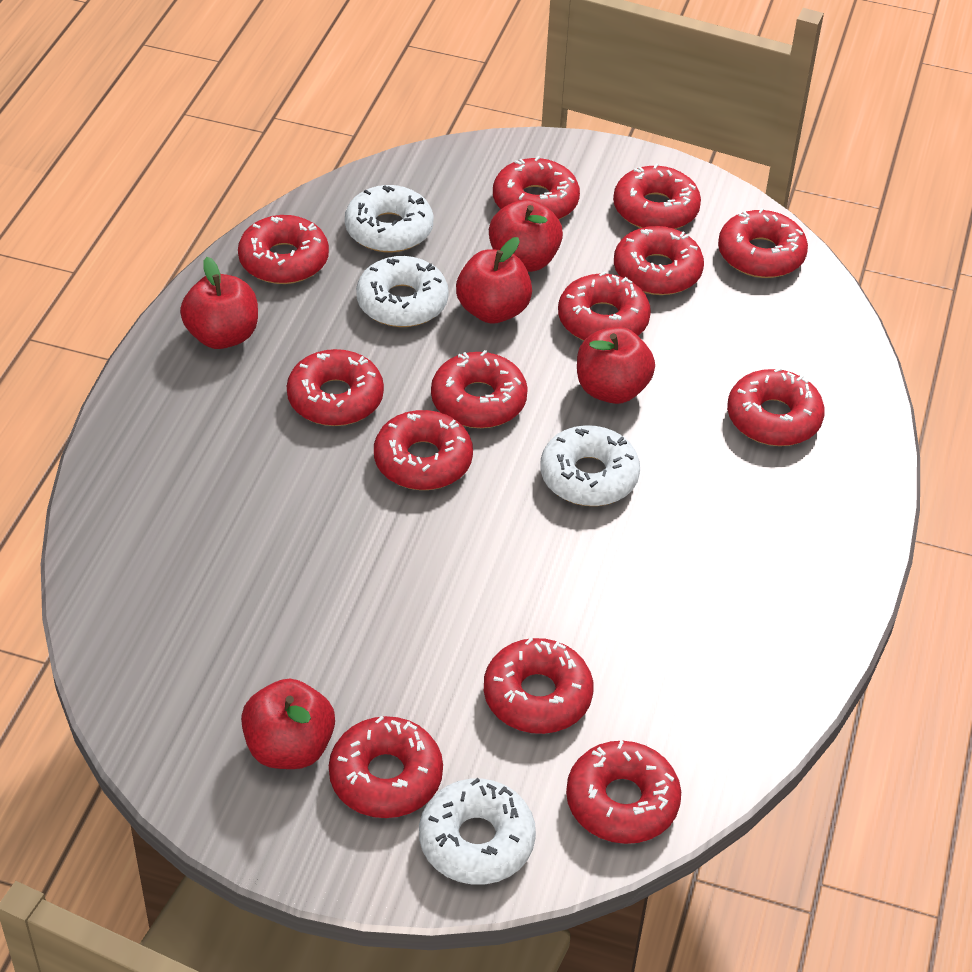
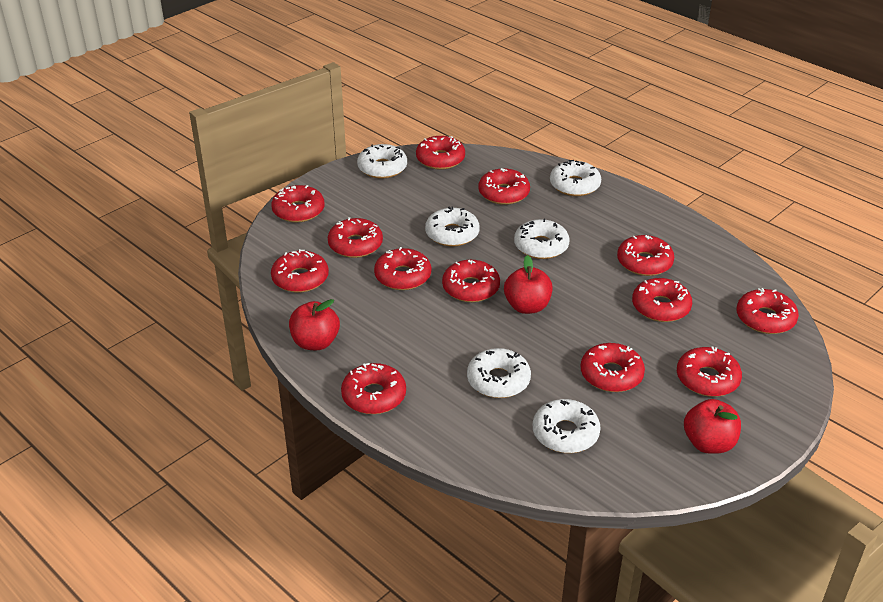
red apple: 5 -> 3
white donut: 4 -> 6

